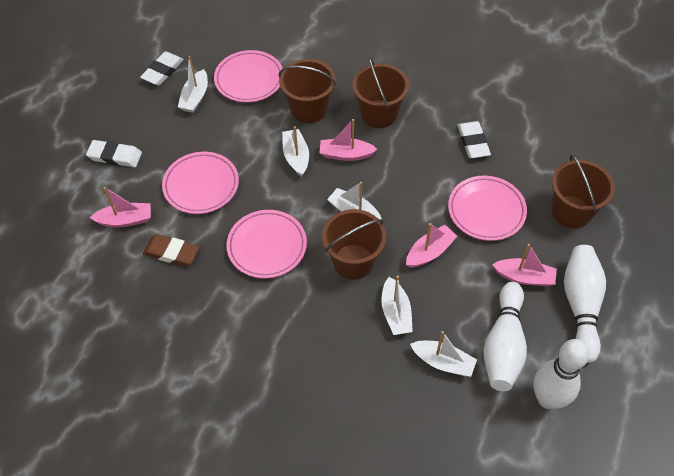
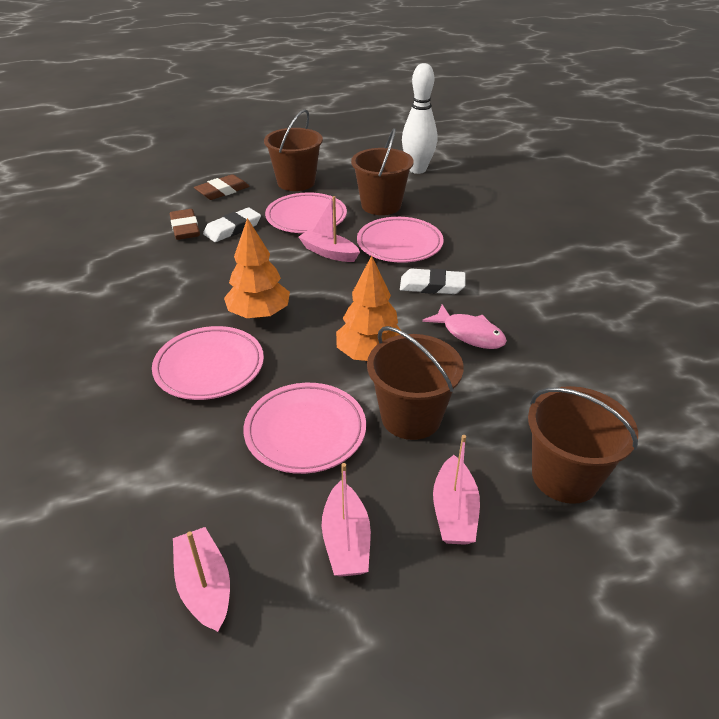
brown eraser: 1 -> 2
orange tree: 0 -> 2
pink fish: 0 -> 1
white boat: 5 -> 0
white bowling pin: 3 -> 1
white eraser: 3 -> 2

